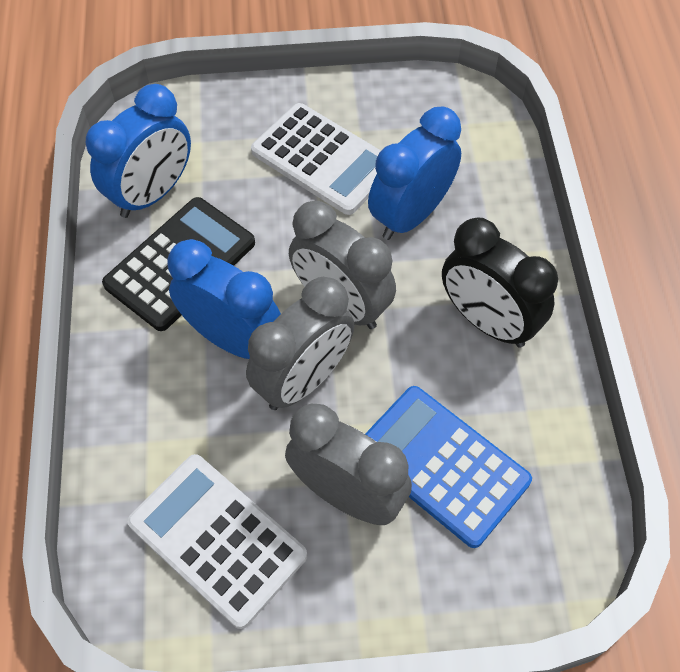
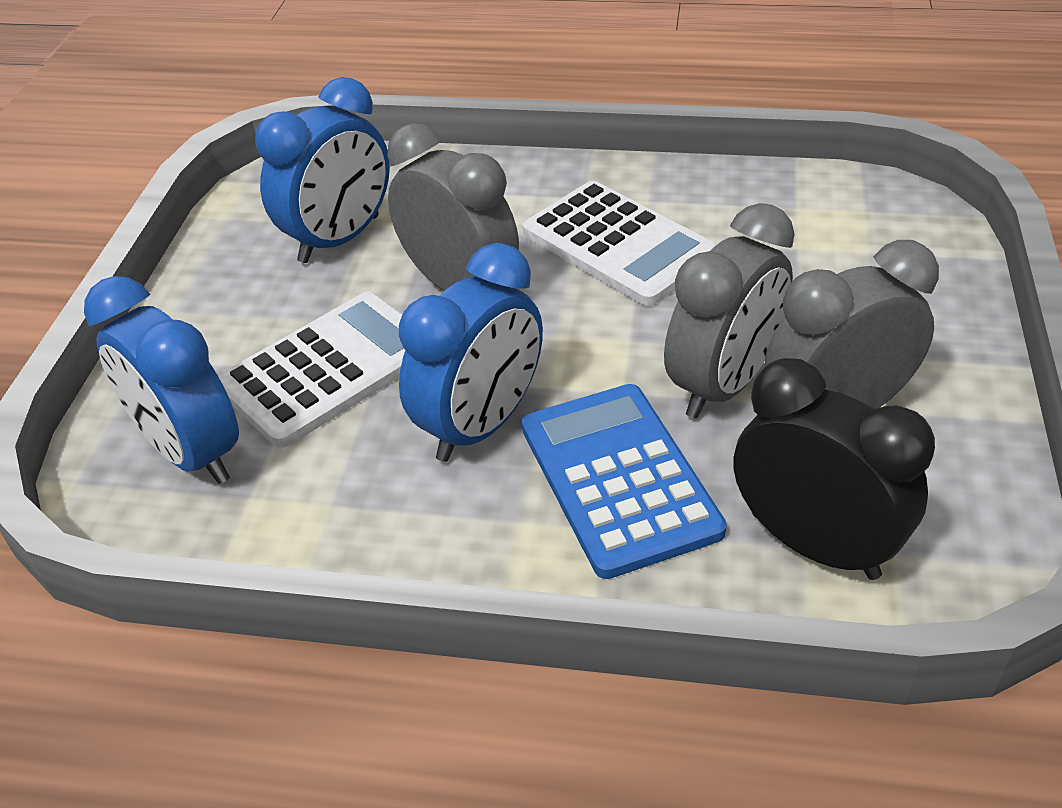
black calculator: 1 -> 0

